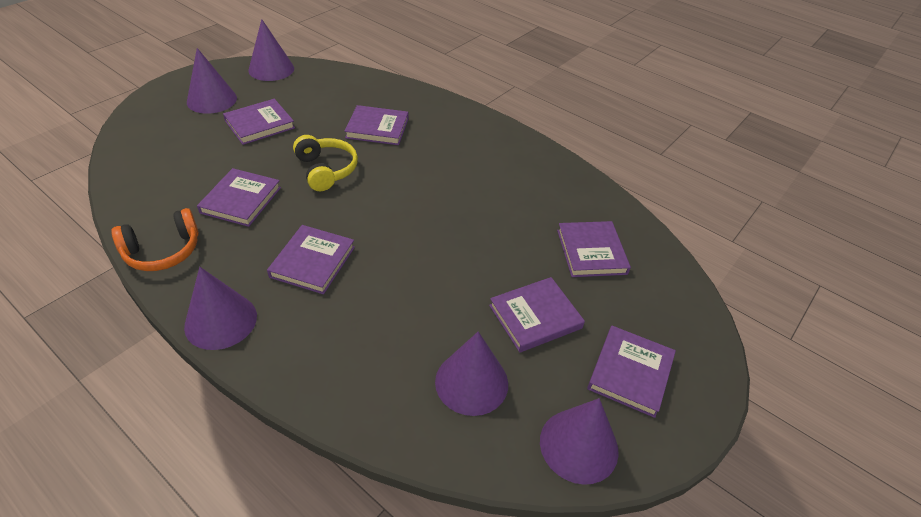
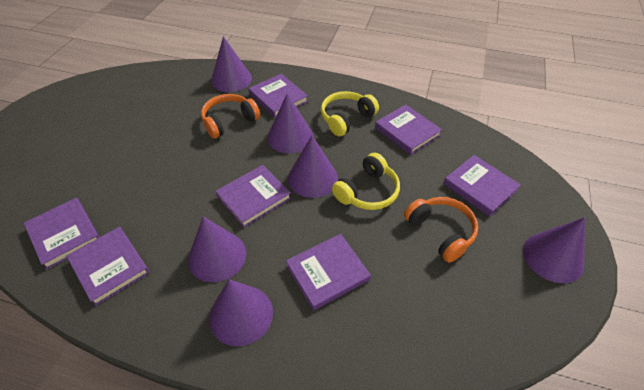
orange headphones: 1 -> 2
purple cone: 5 -> 6
yellow headphones: 1 -> 2

